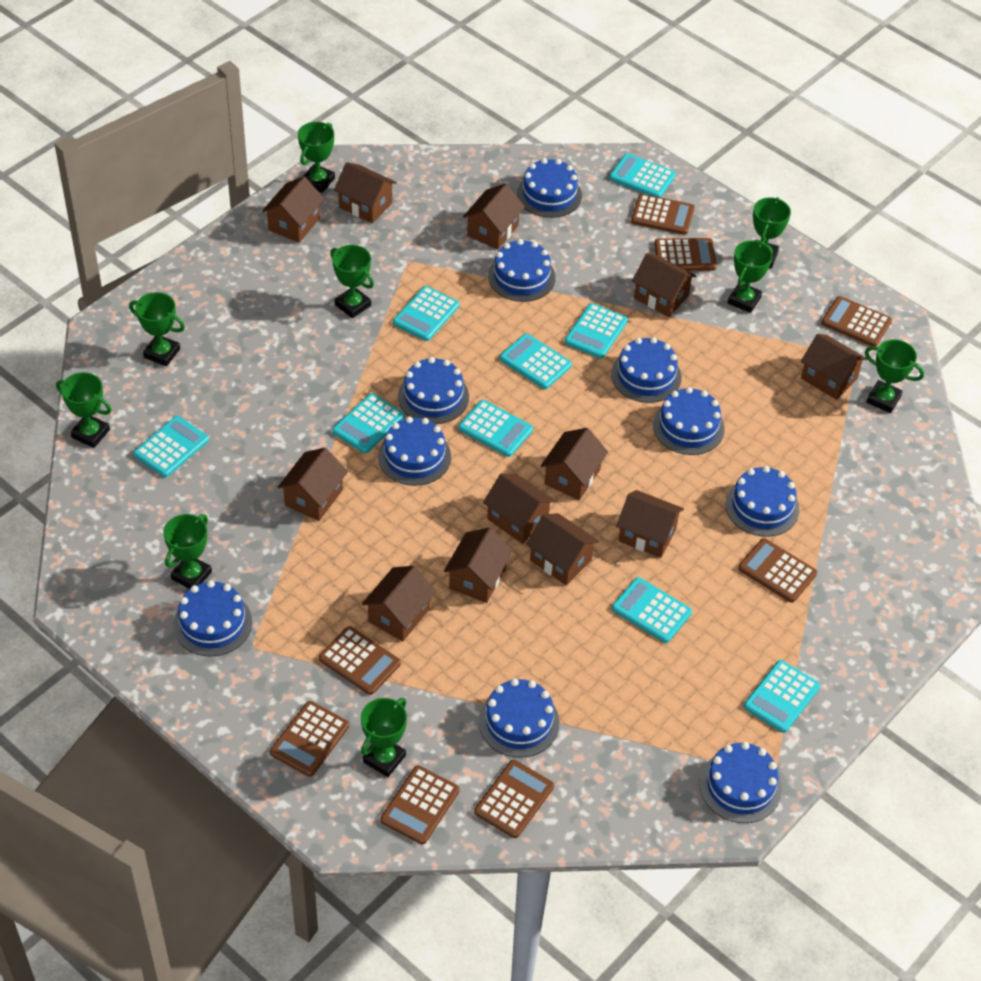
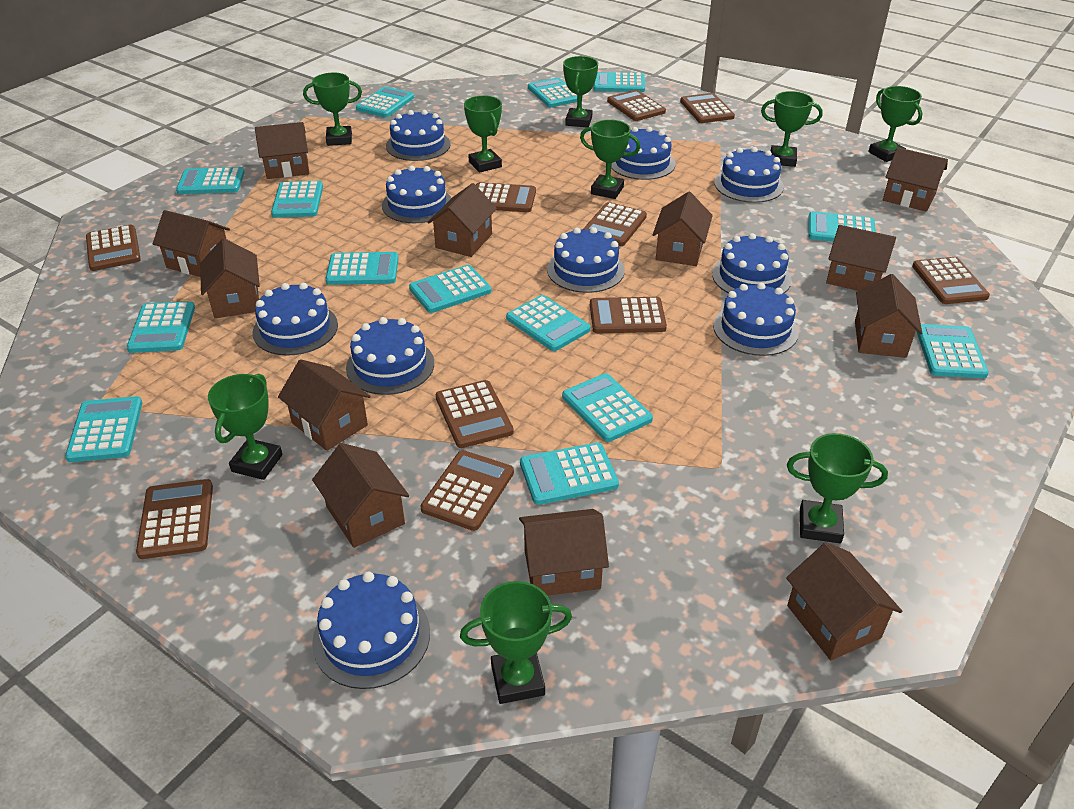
brown calculator: 8 -> 10
turquoise calculator: 9 -> 14

